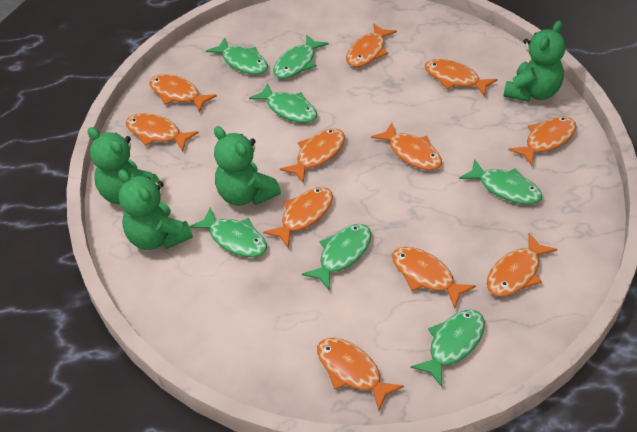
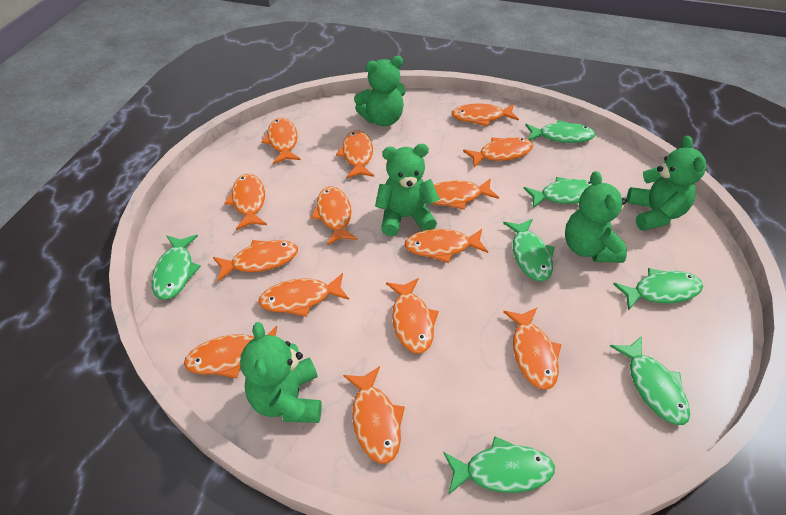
green teddy bear: 4 -> 5
orange fish: 11 -> 14

